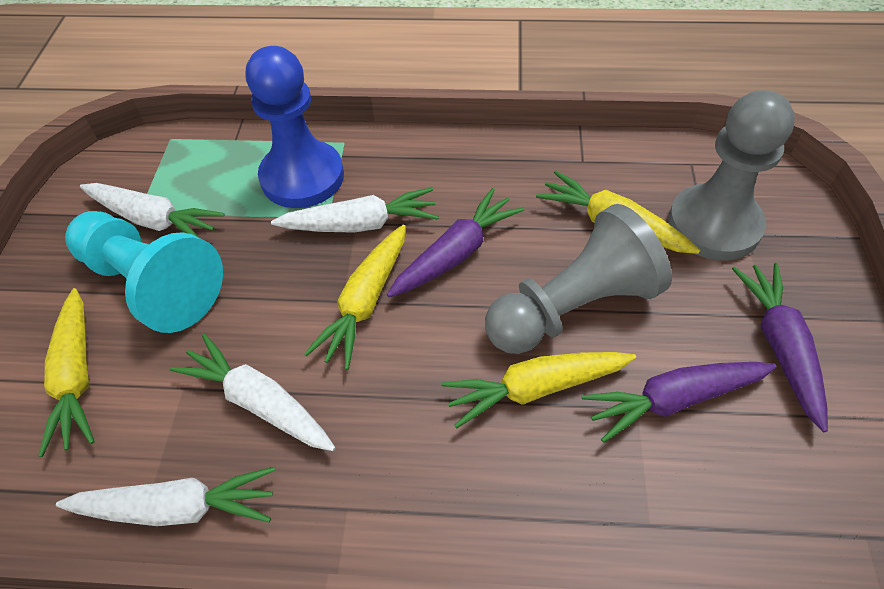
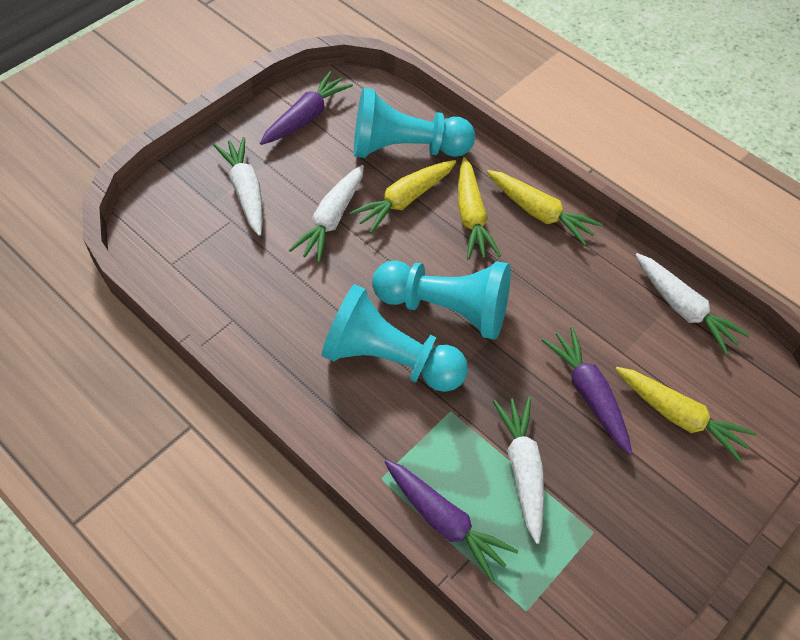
blue pawn: 1 -> 0
grey pawn: 2 -> 0
turquoise pawn: 1 -> 3

